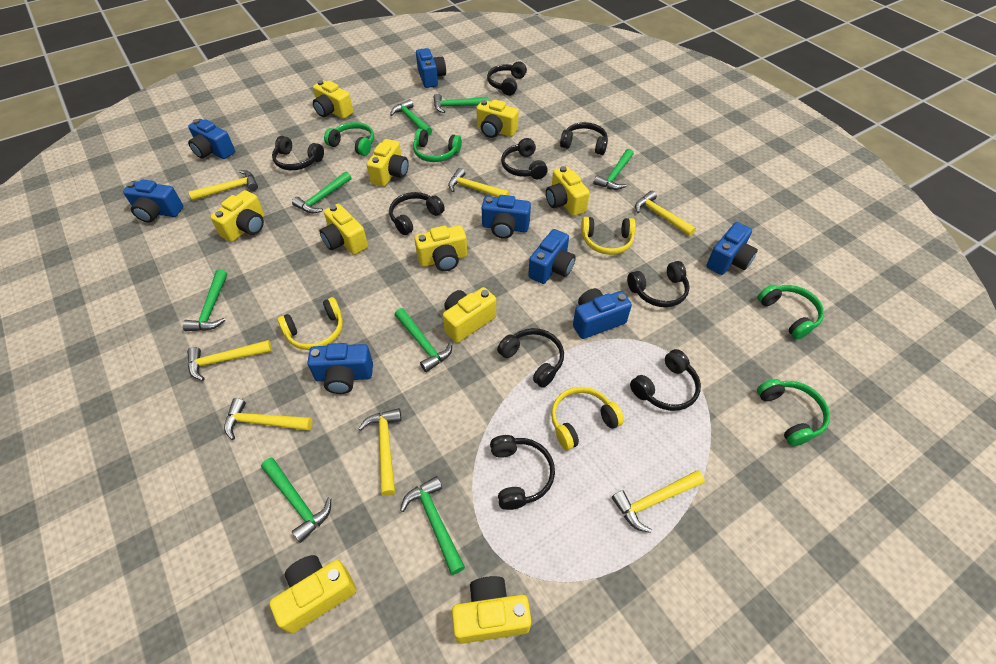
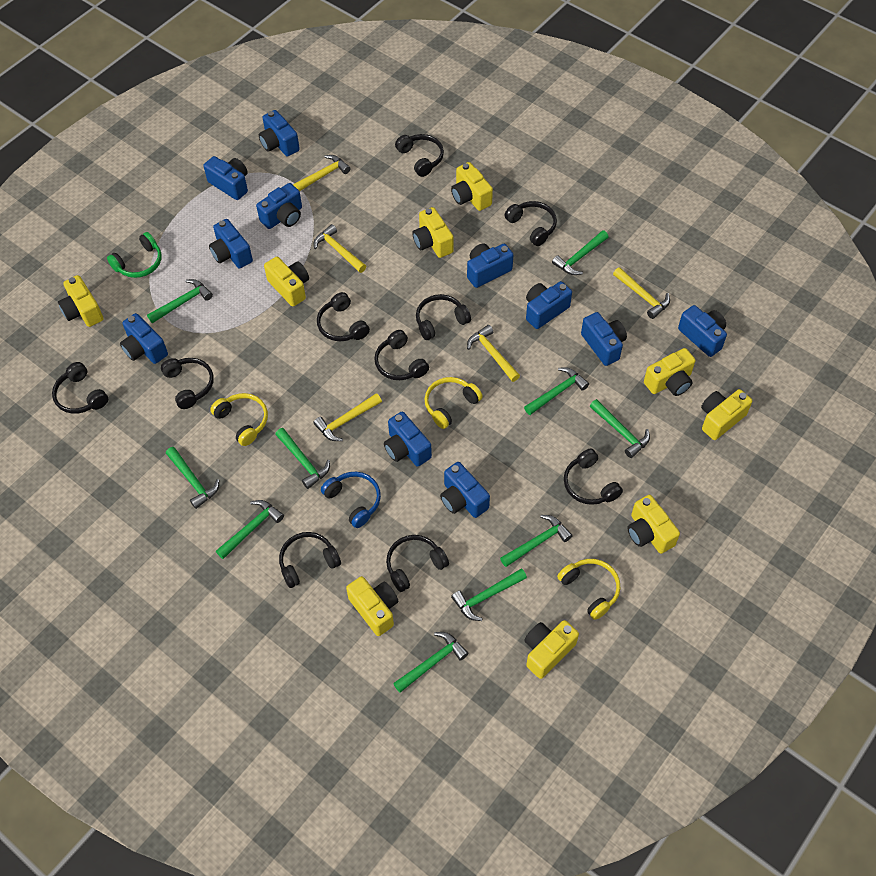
black headphones: 9 -> 10
blue camera: 8 -> 11
blue headphones: 0 -> 1
green hammer: 8 -> 10
green headphones: 4 -> 1
yellow camera: 10 -> 9
yellow hammer: 7 -> 5

